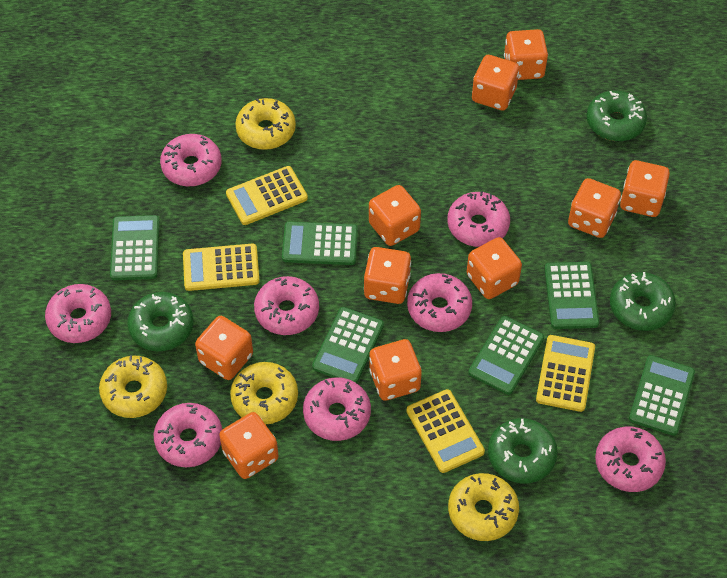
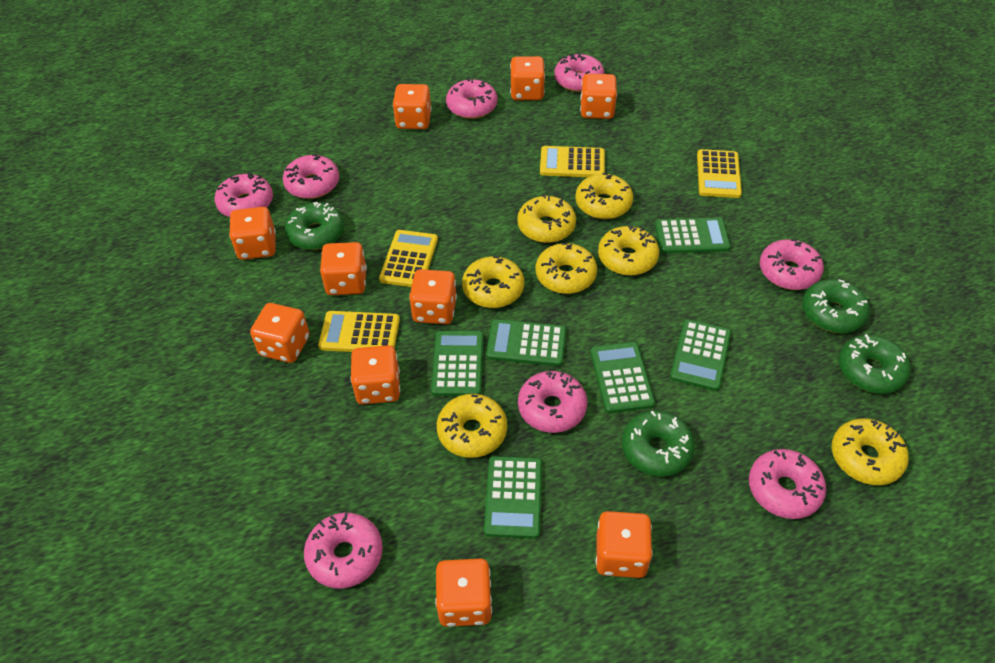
yellow donut: 4 -> 7

